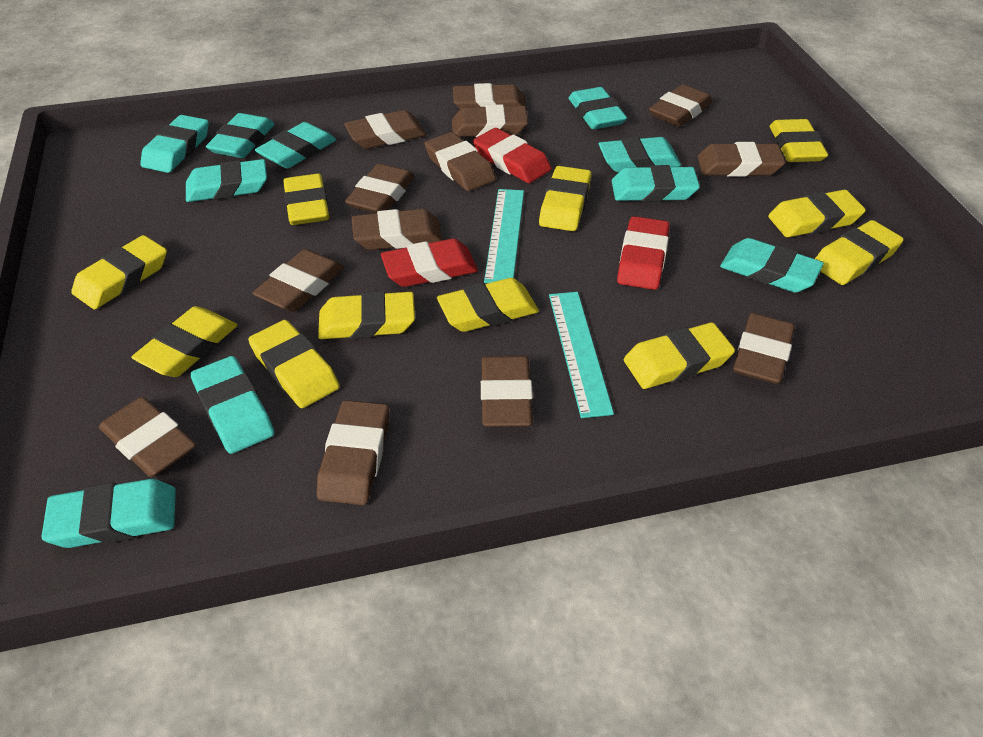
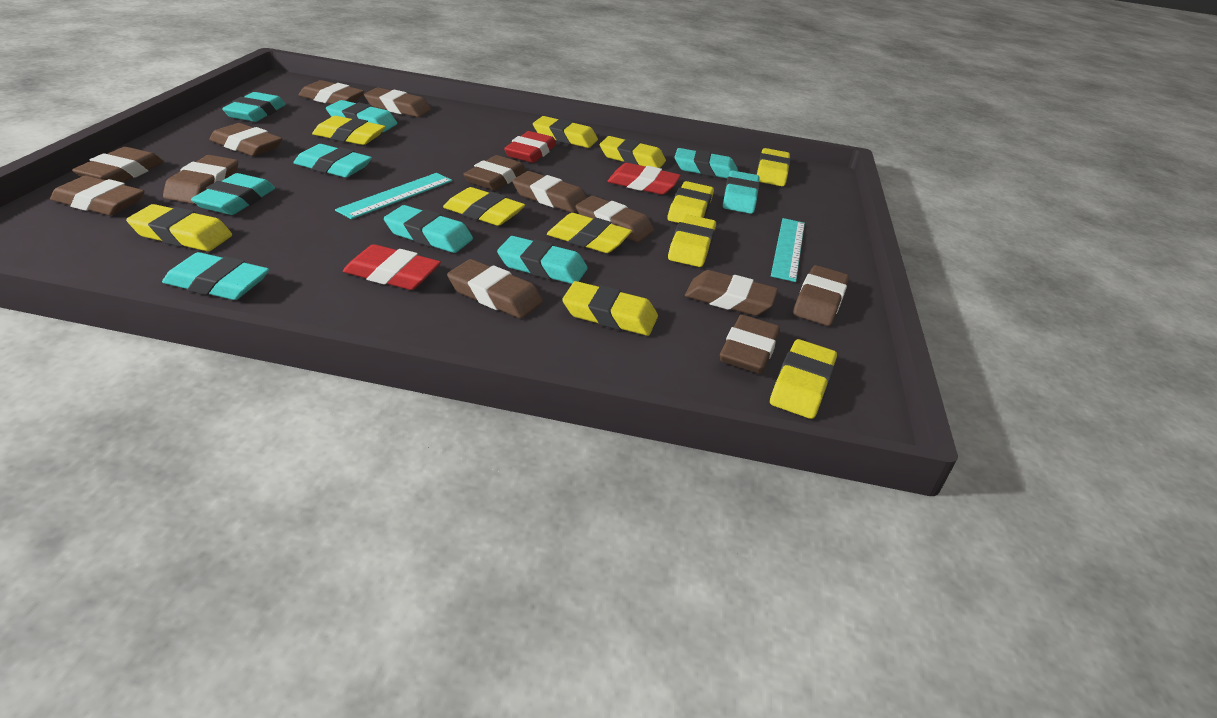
turquoise eraser: 10 -> 9

